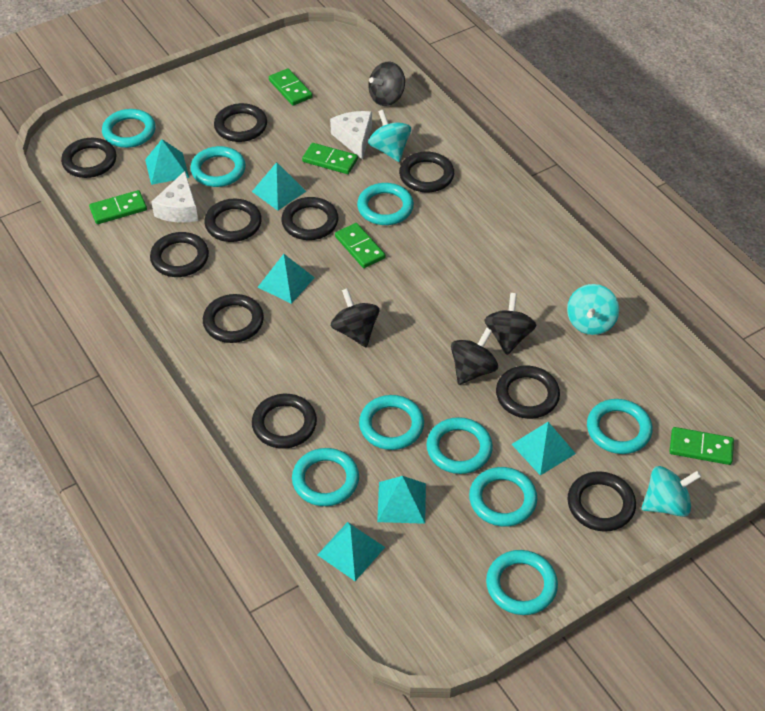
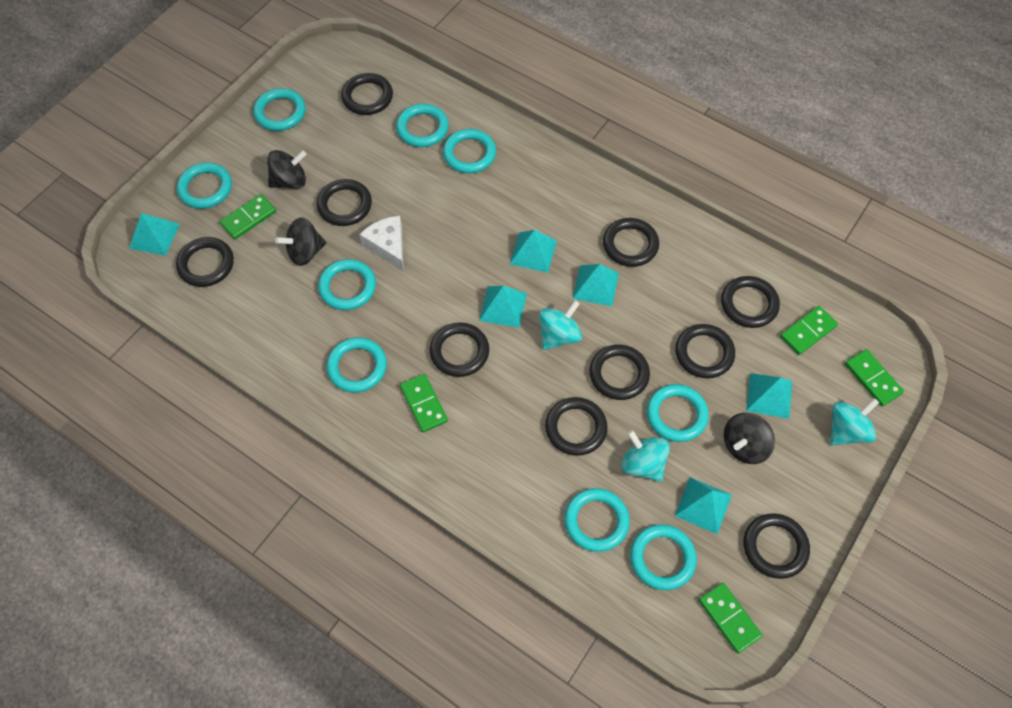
black spinning top: 4 -> 3
white cheese: 2 -> 1

